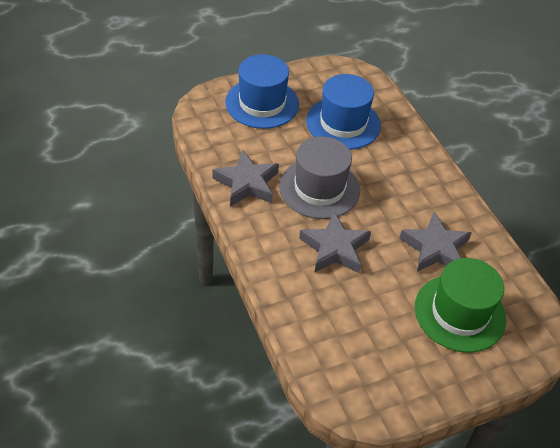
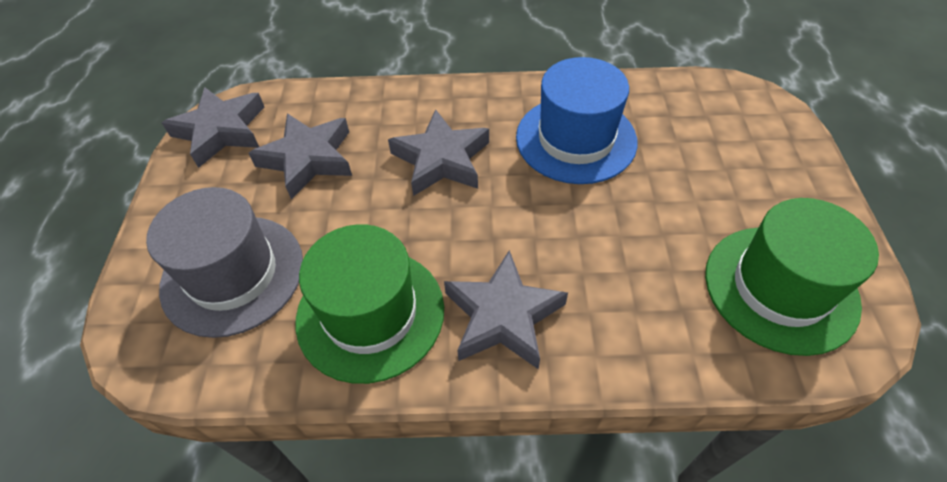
blue hat: 2 -> 1
green hat: 1 -> 2
grey star: 3 -> 4

